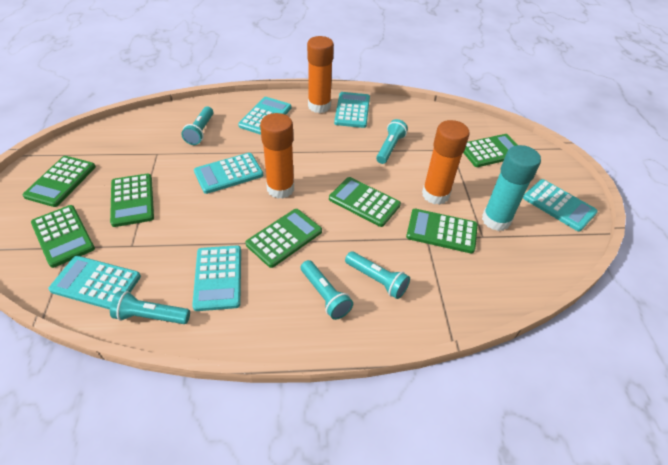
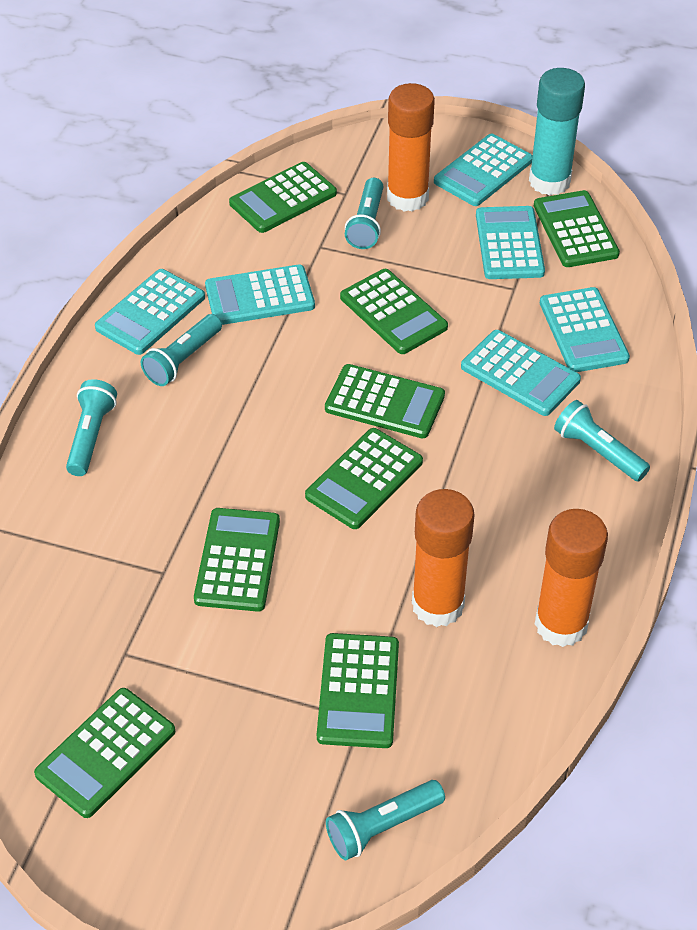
green calculator: 7 -> 8

